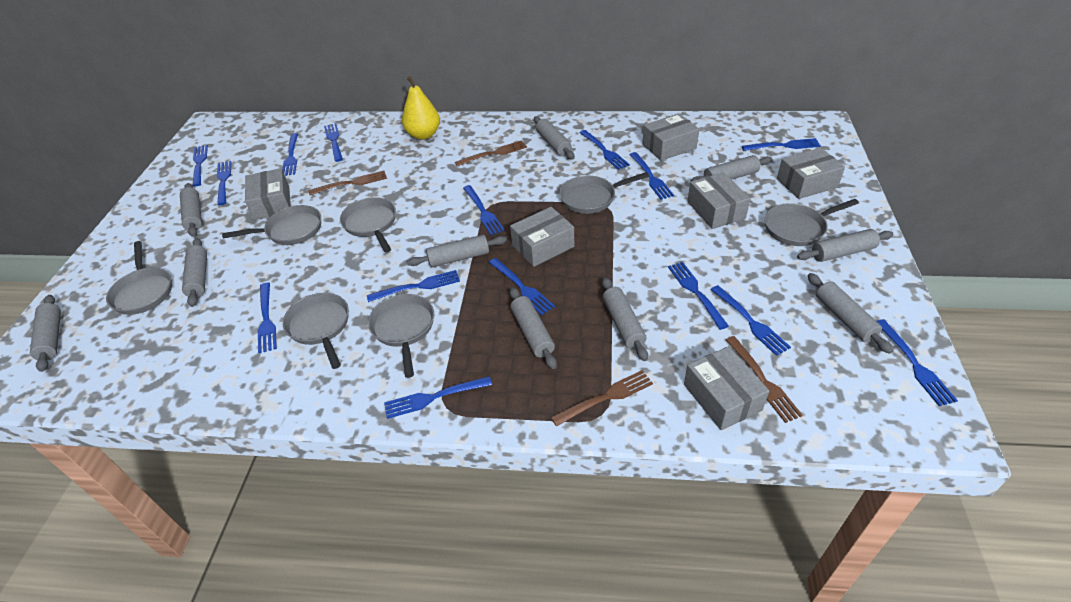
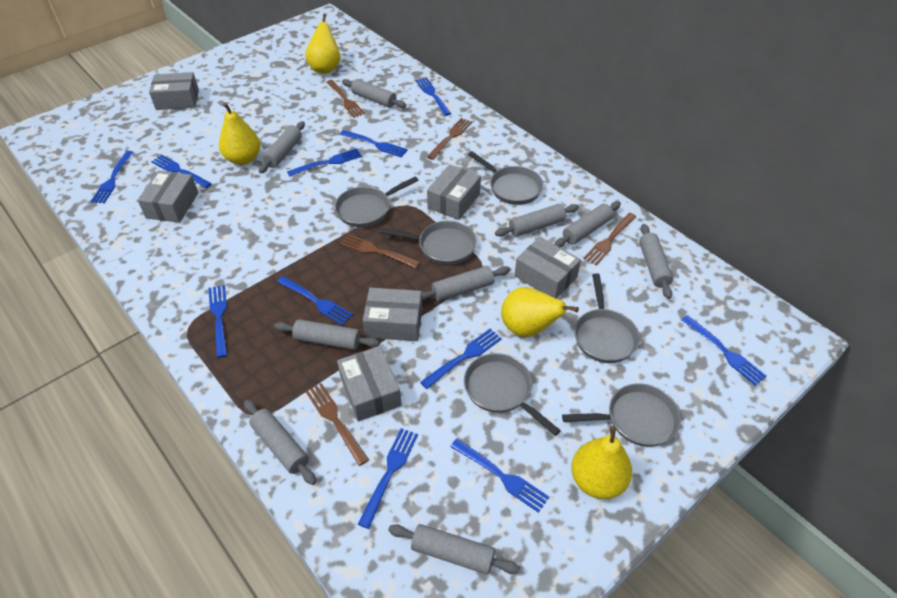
blue fork: 15 -> 11
brown fork: 4 -> 5
grey pan: 7 -> 6
grey rolling pin: 10 -> 9
yellow pear: 1 -> 4

